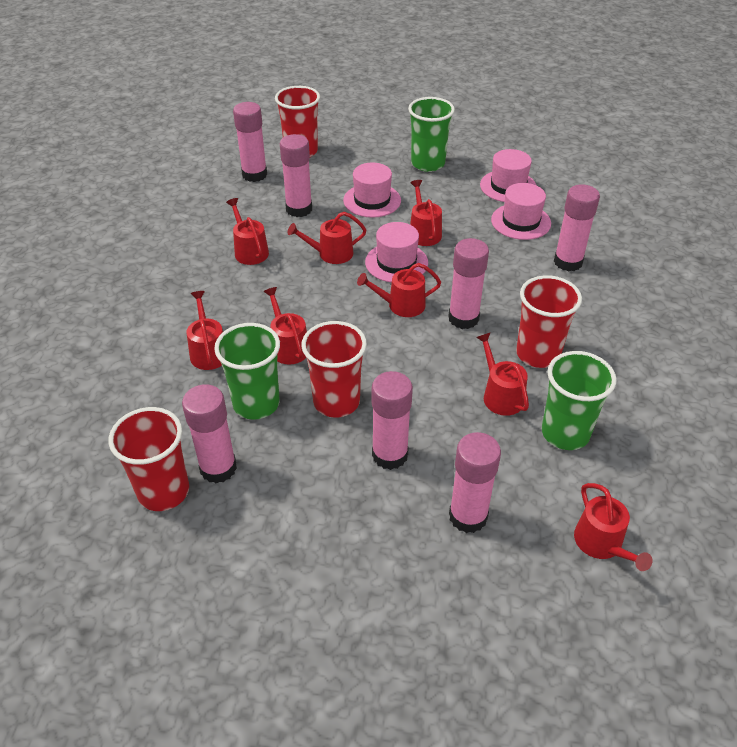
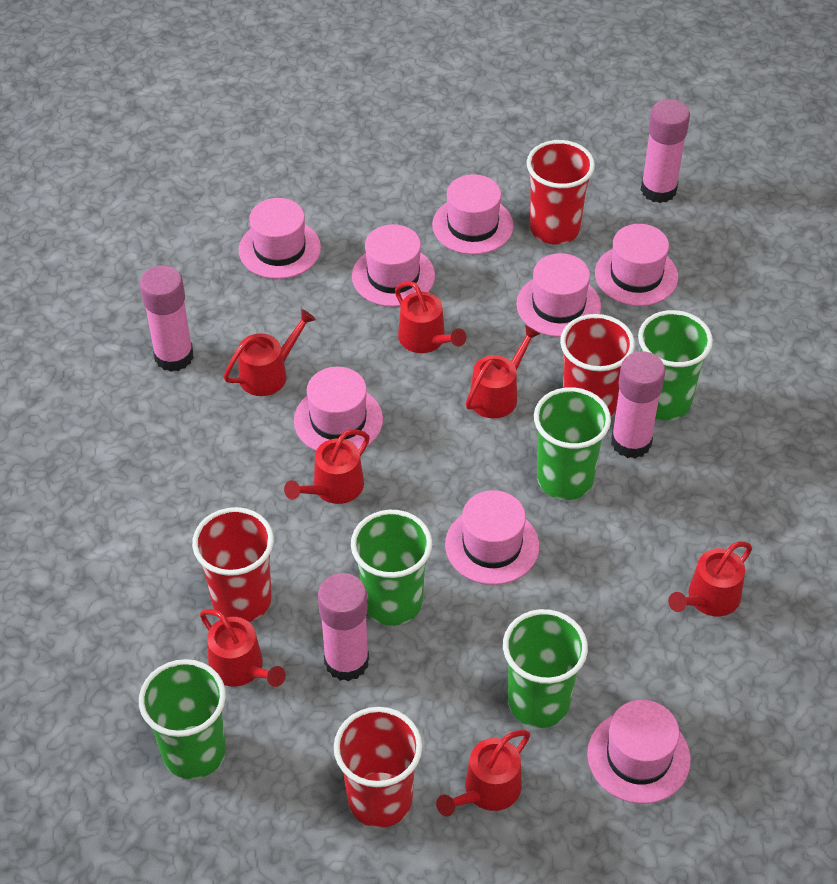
green cup: 3 -> 5
pink glue stick: 7 -> 4
pink hat: 4 -> 8
red watering can: 8 -> 7

